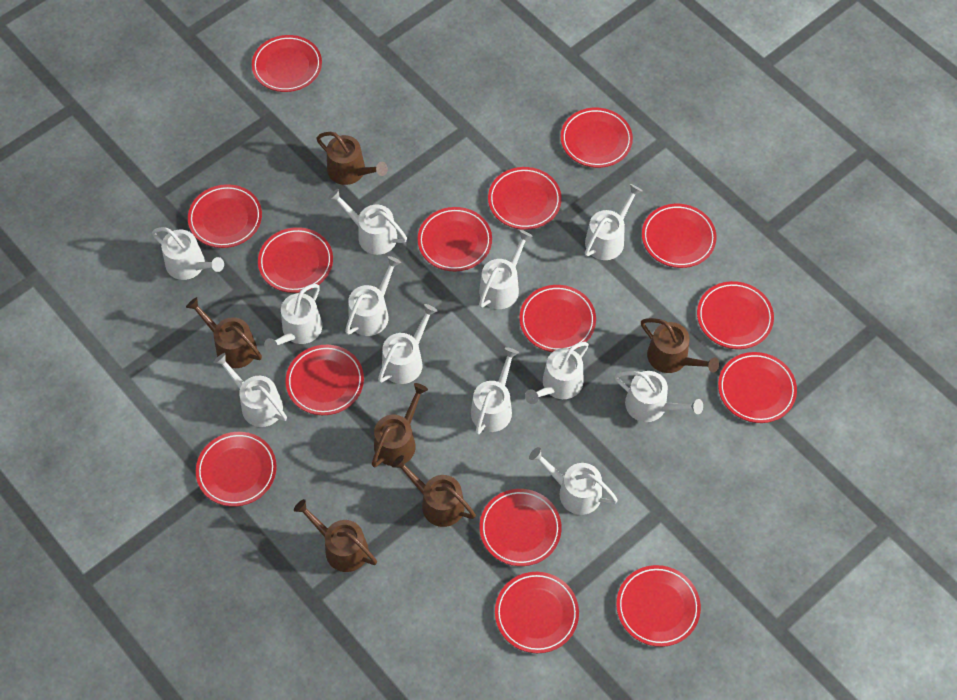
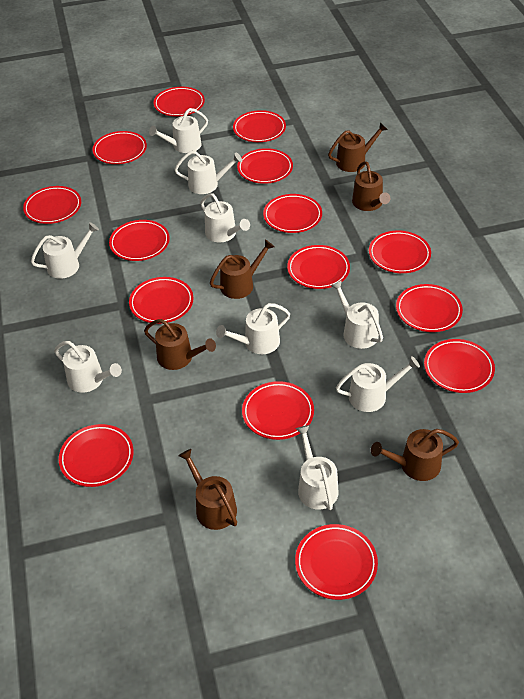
white watering can: 12 -> 9

